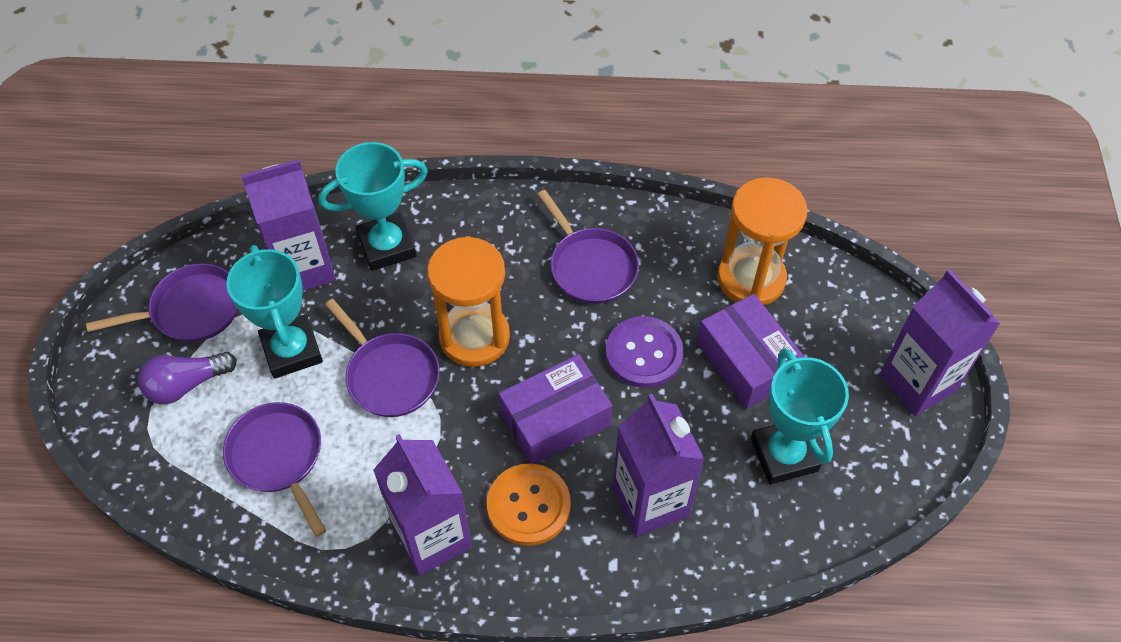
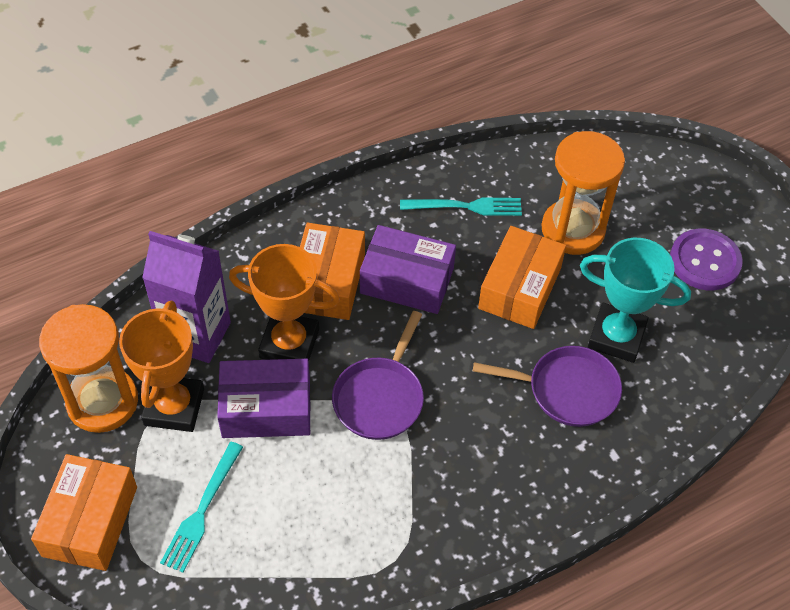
orange box: 0 -> 3
orange button: 1 -> 0
orange trophy: 0 -> 2
purple carton: 4 -> 1
purple light bulb: 1 -> 0
purple pan: 4 -> 2
turquoise fork: 0 -> 2
turquoise trophy: 3 -> 1

